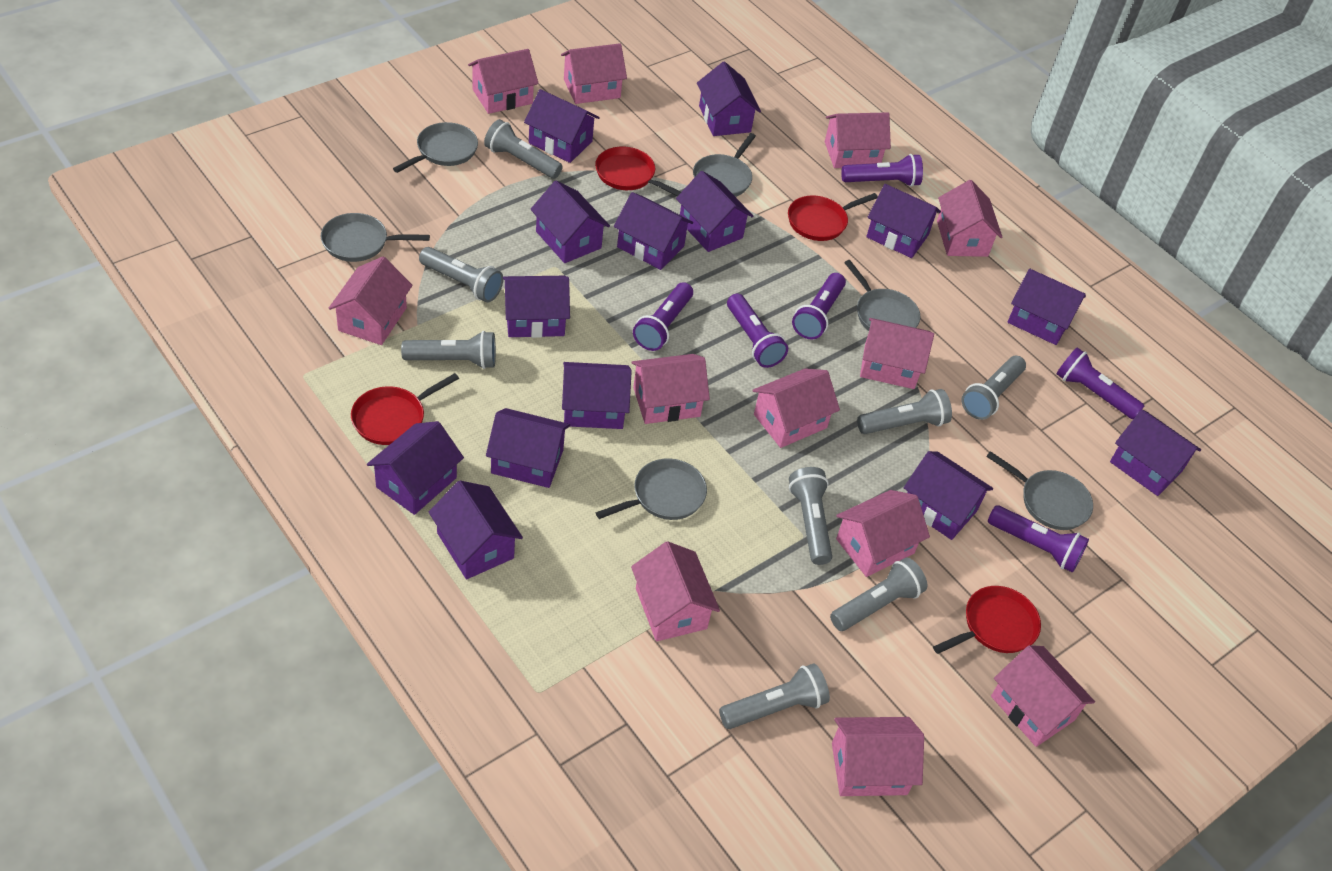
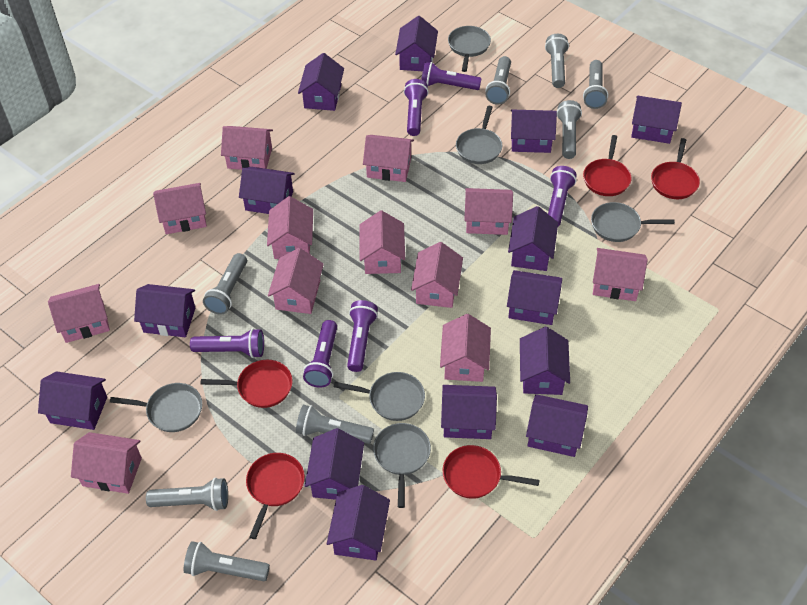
red pan: 4 -> 5

